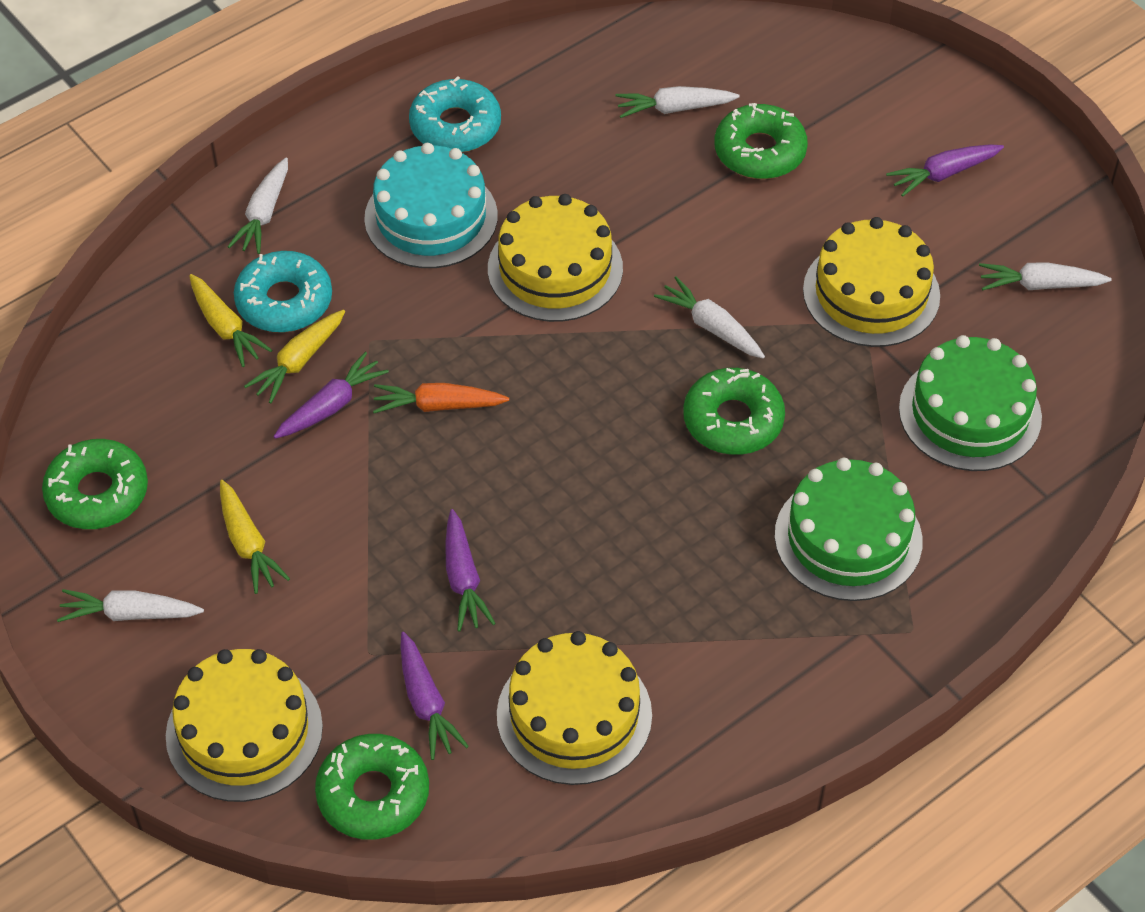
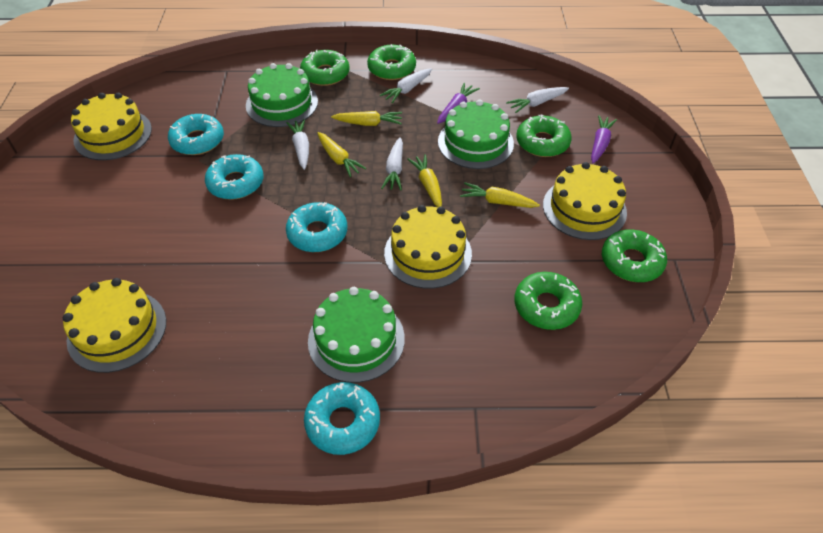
green cake: 2 -> 3
green donut: 4 -> 5
orange carrot: 1 -> 0
purple carrot: 4 -> 2
turquoise cake: 1 -> 0
turquoise donut: 2 -> 4
white carrot: 5 -> 4
yellow carrot: 3 -> 4

